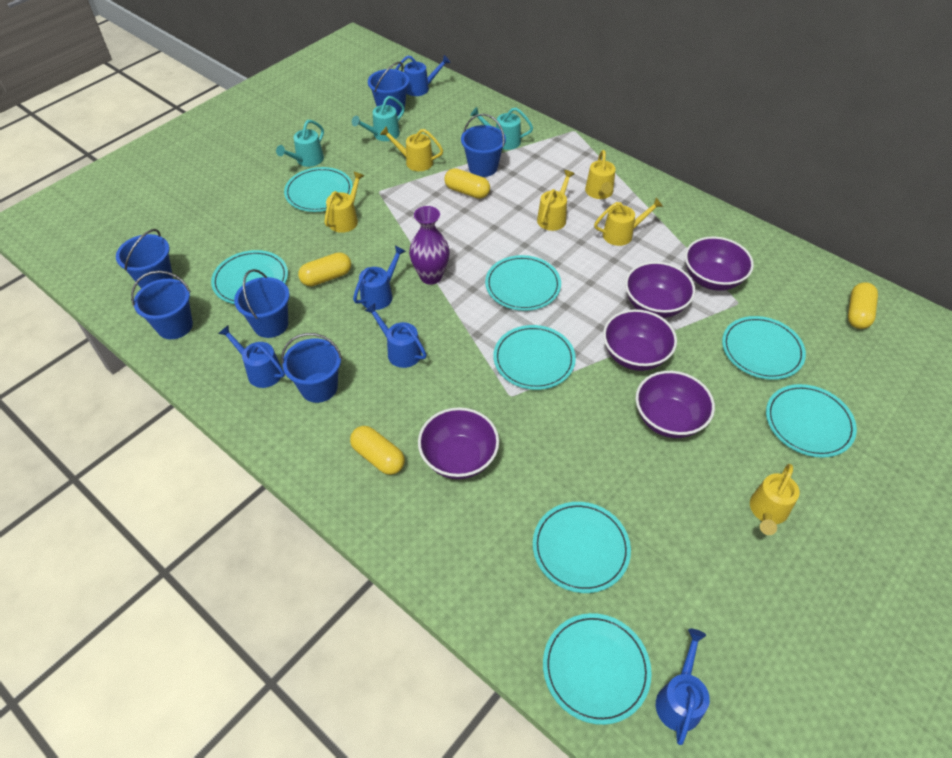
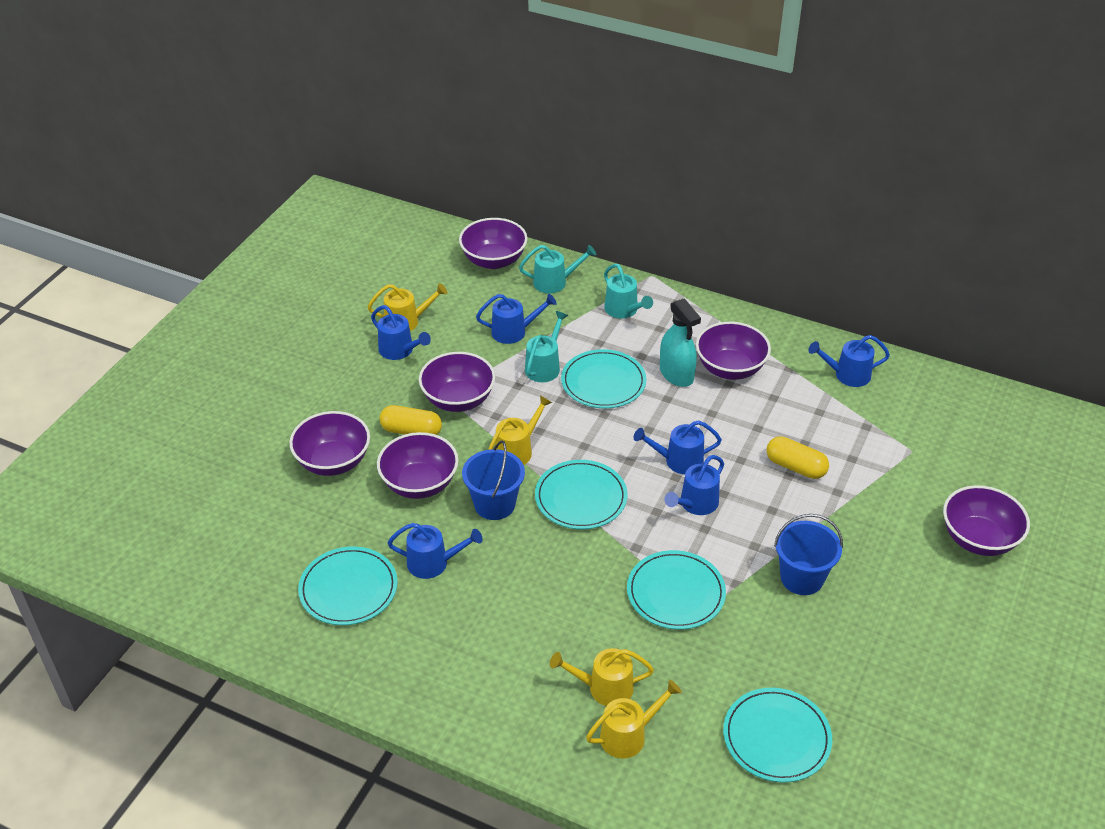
blue bucket: 6 -> 2
blue watering can: 5 -> 6
purple bowl: 5 -> 6
purple vase: 1 -> 0
turquoise plate: 8 -> 5
turquoise spray bottle: 0 -> 1
yellow capsule: 4 -> 2
yellow watering can: 6 -> 4

